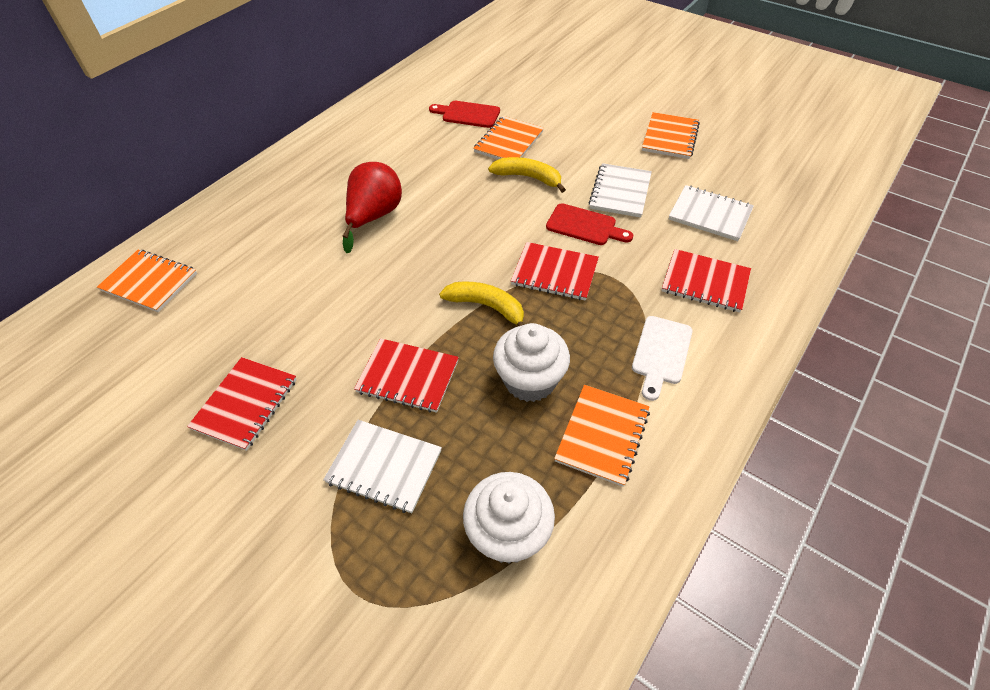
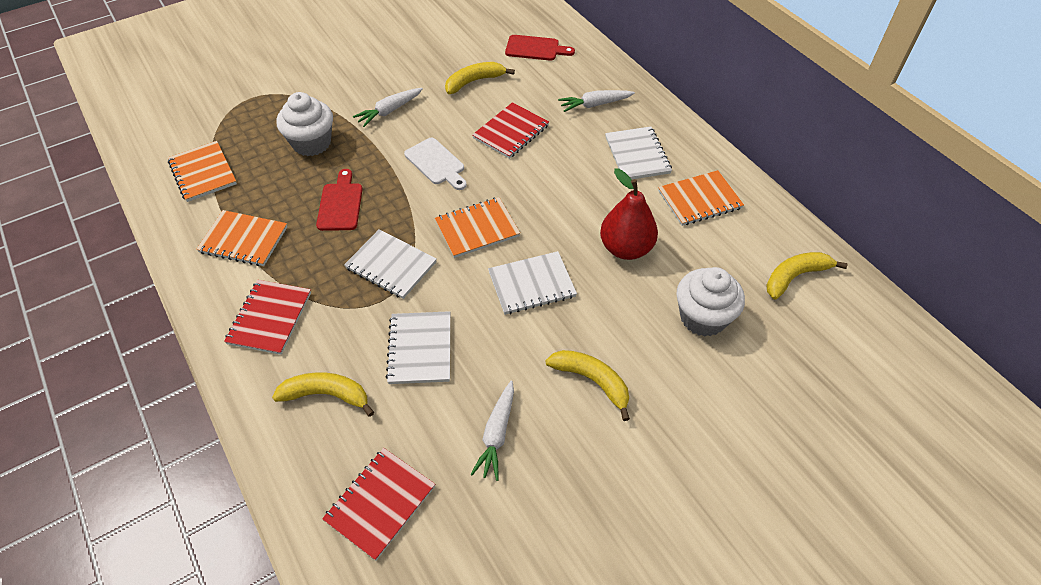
red notebook: 4 -> 3
white carrot: 0 -> 3
white notebook: 3 -> 4
yellow banana: 2 -> 4

